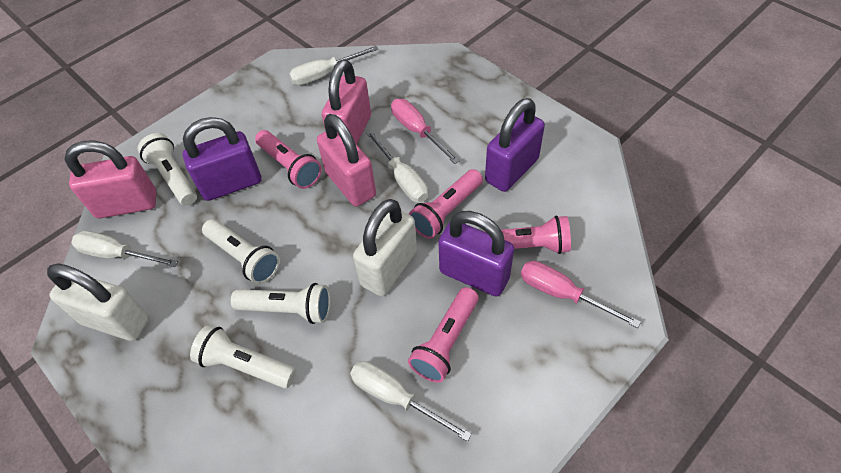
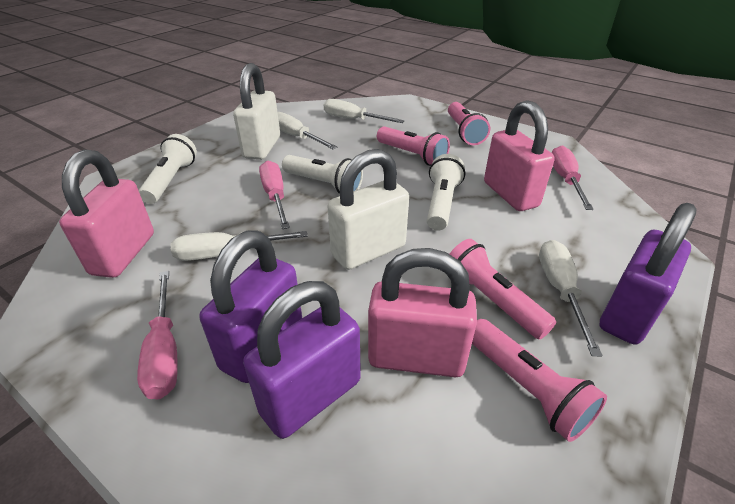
pink screwdriver: 2 -> 3
white flashlight: 4 -> 3

